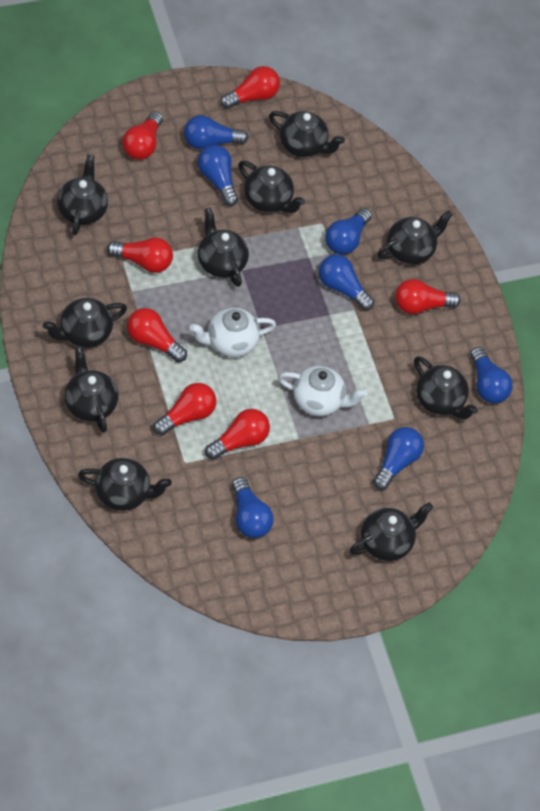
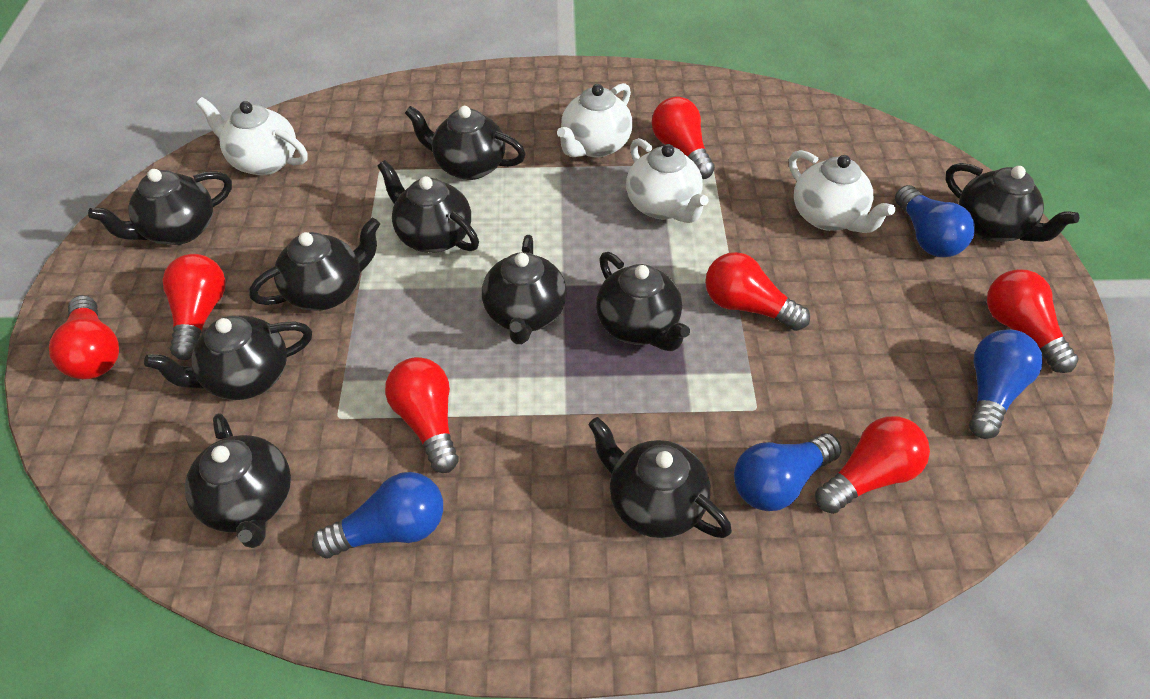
blue light bulb: 7 -> 4
white teapot: 2 -> 4

